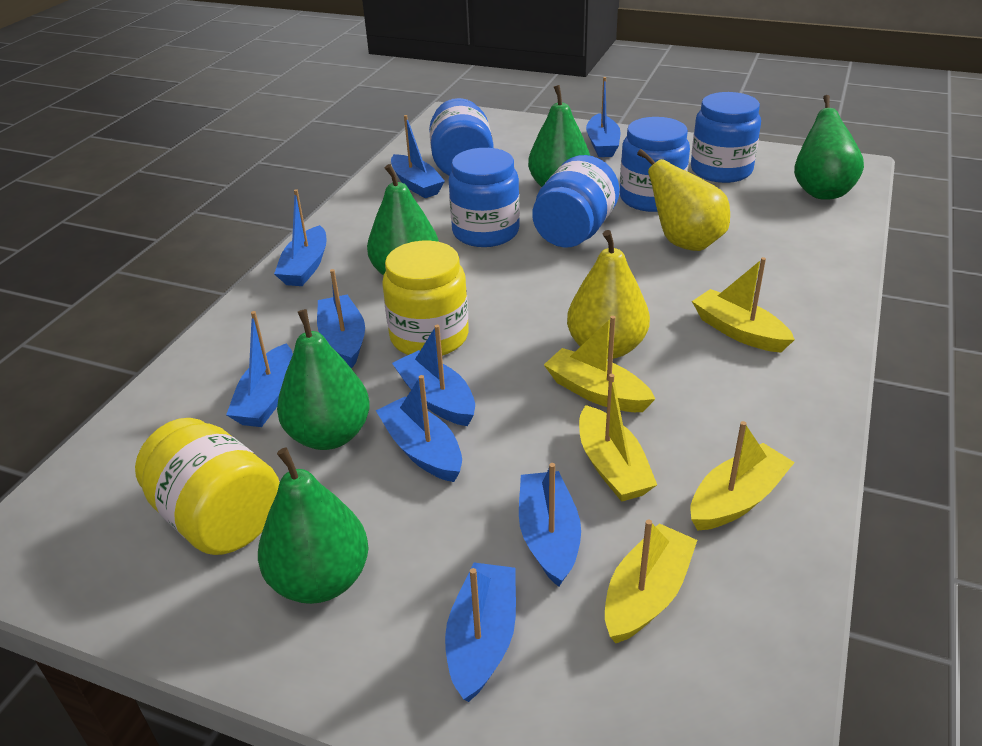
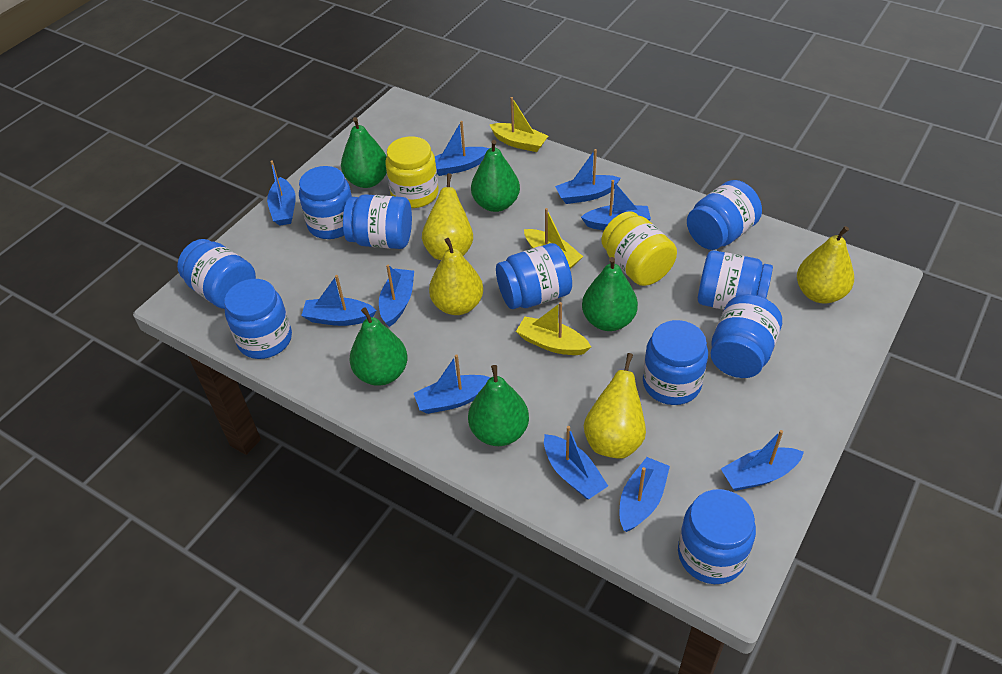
blue boat: 9 -> 10
blue jar: 5 -> 10
yellow boat: 5 -> 3
yellow pear: 2 -> 4

